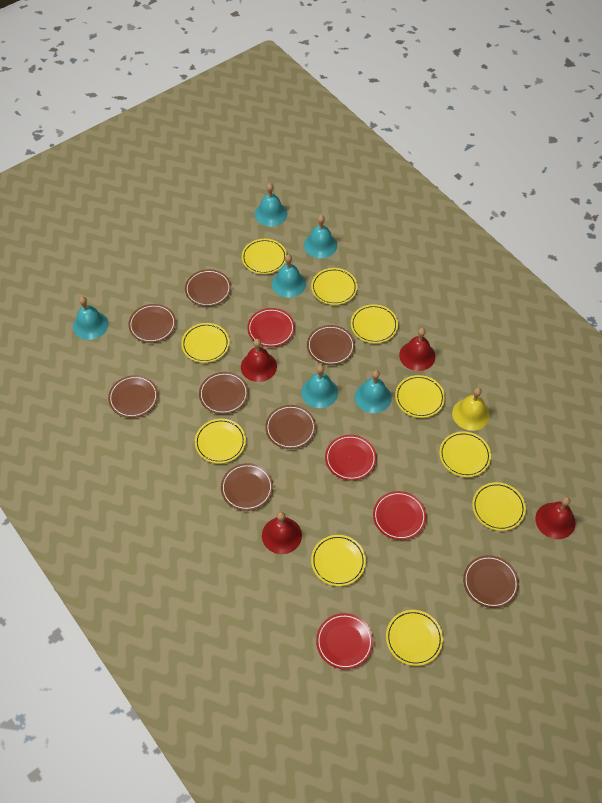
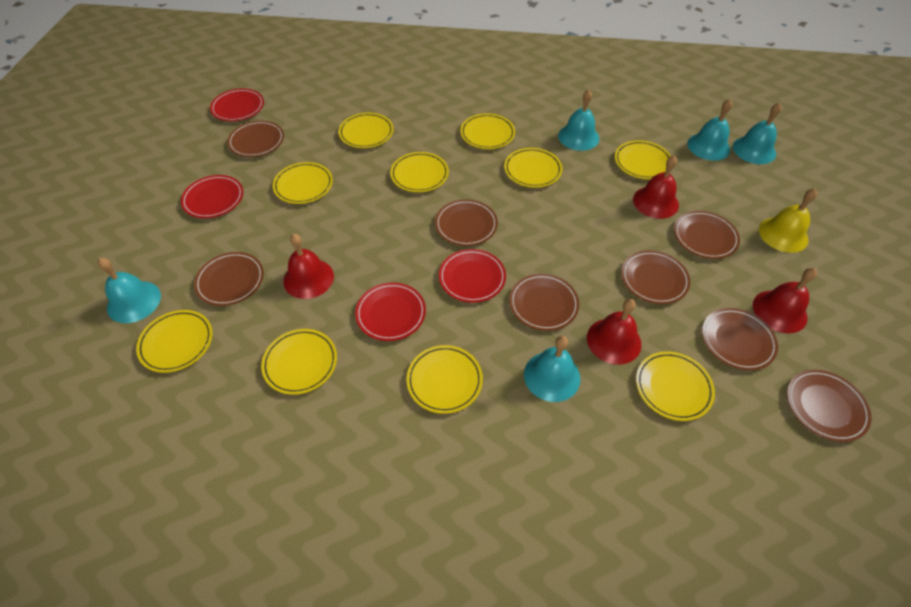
turquoise bell: 6 -> 5

